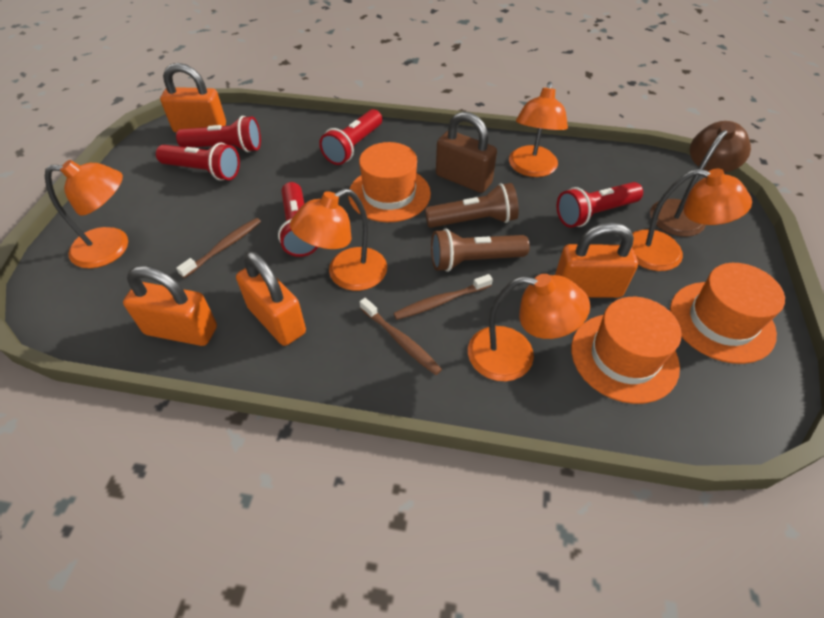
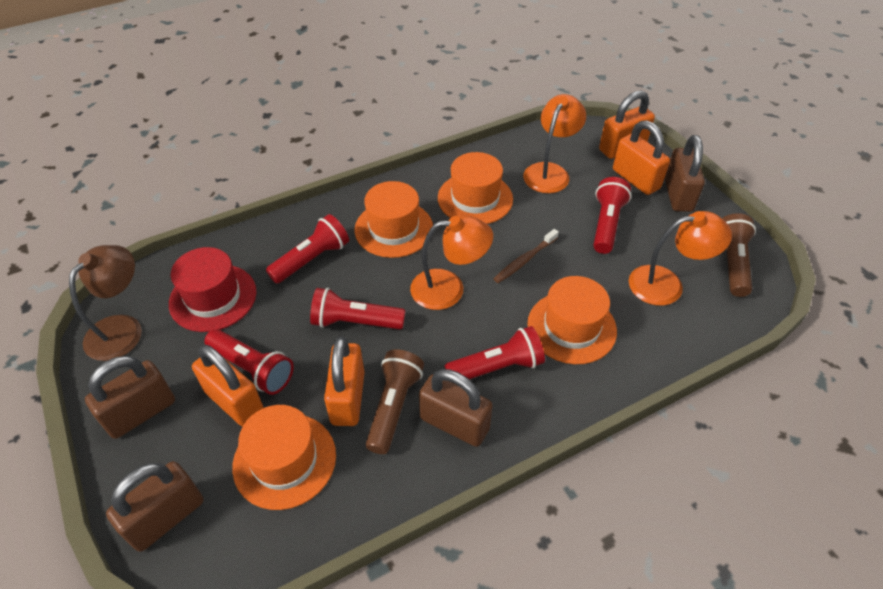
brown padlock: 1 -> 4
brown toothbrush: 3 -> 1
orange hat: 3 -> 4
orange lamp: 5 -> 3
red hat: 0 -> 1

